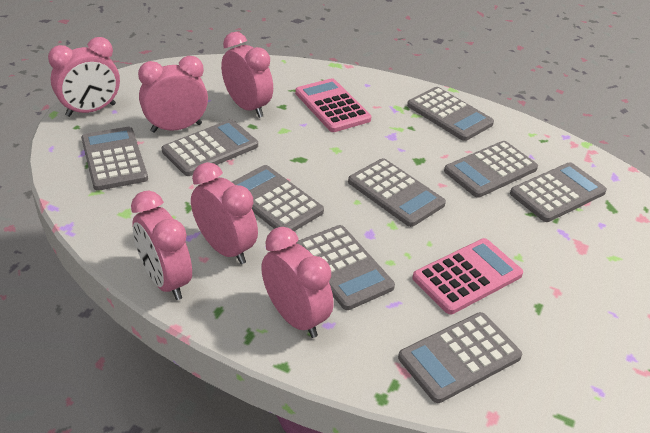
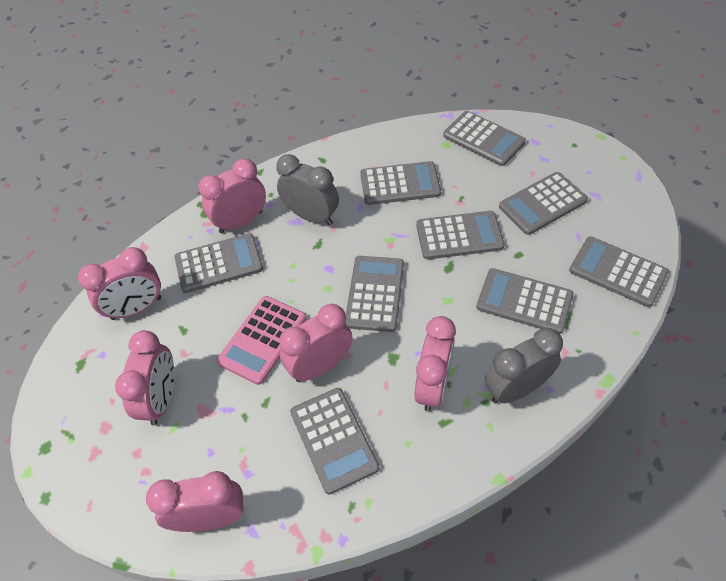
grey clock: 0 -> 2
pink calculator: 2 -> 1

